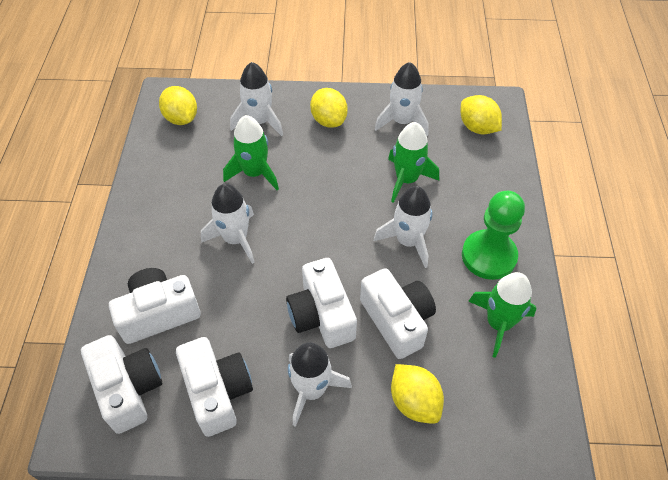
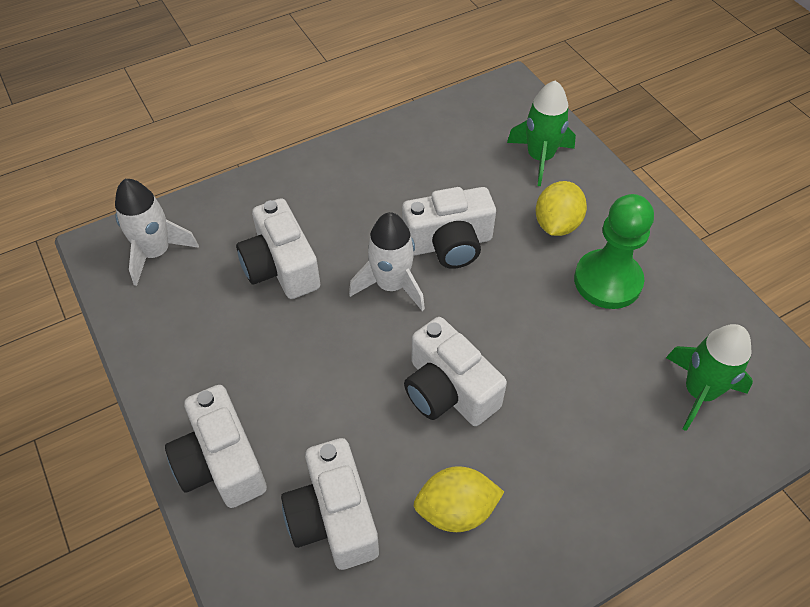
green rocket: 3 -> 2
white rocket: 5 -> 2
yellow lemon: 4 -> 2

